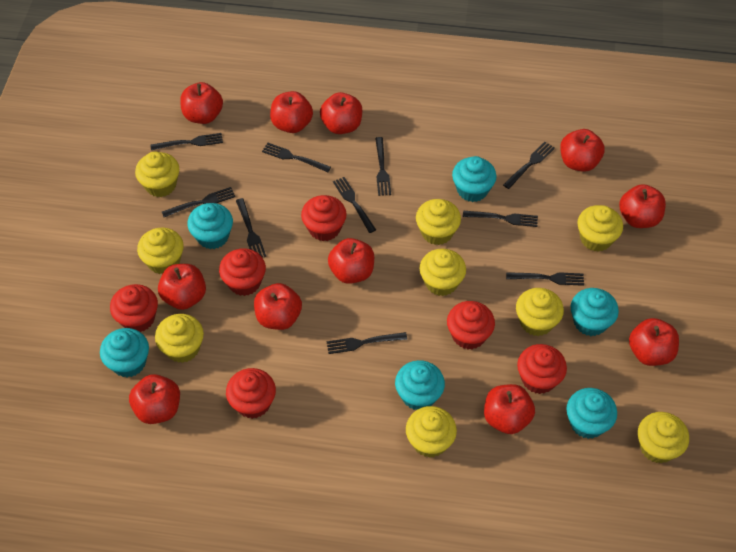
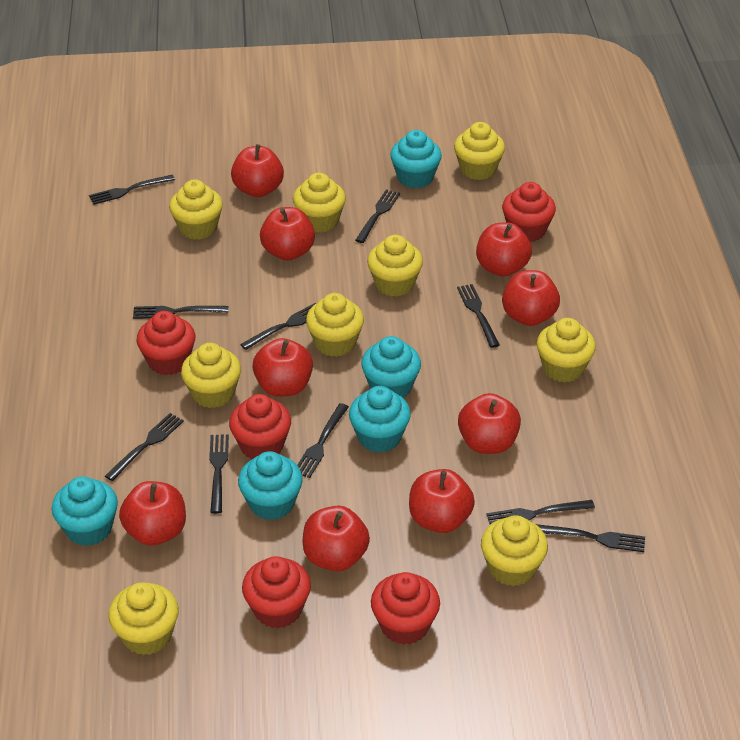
red apple: 11 -> 9
red cupcake: 6 -> 5
turquoise cupcake: 6 -> 5

